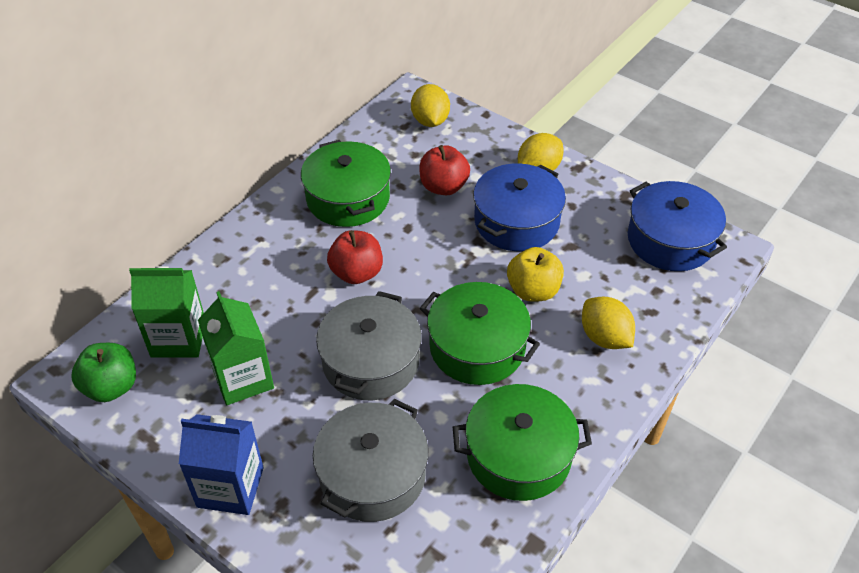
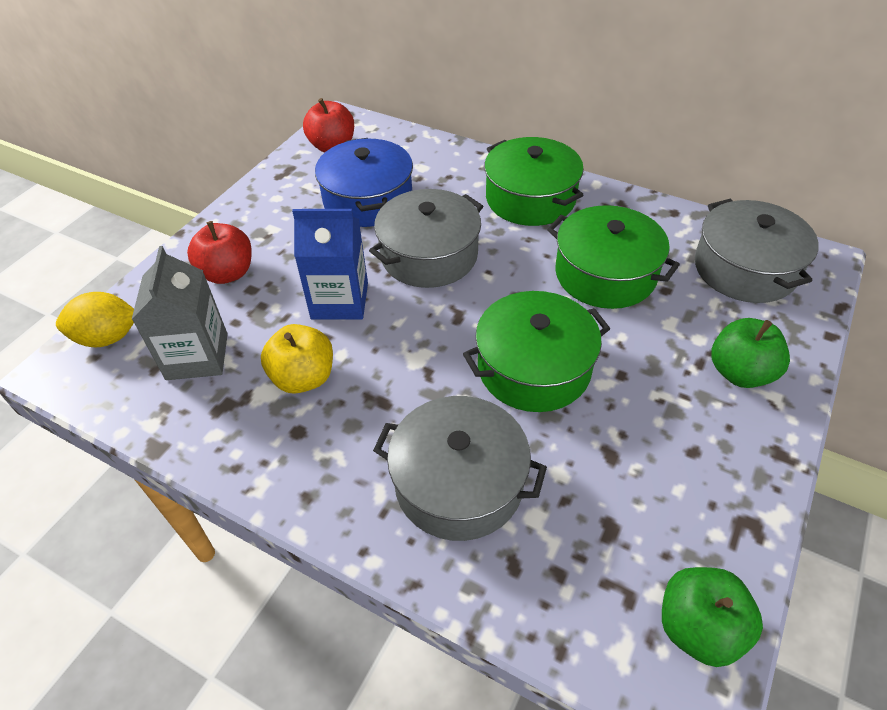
blue pot: 2 -> 1
green apple: 1 -> 2
green carton: 2 -> 0
grey carton: 0 -> 1
grey pot: 2 -> 3
yellow lemon: 3 -> 1

